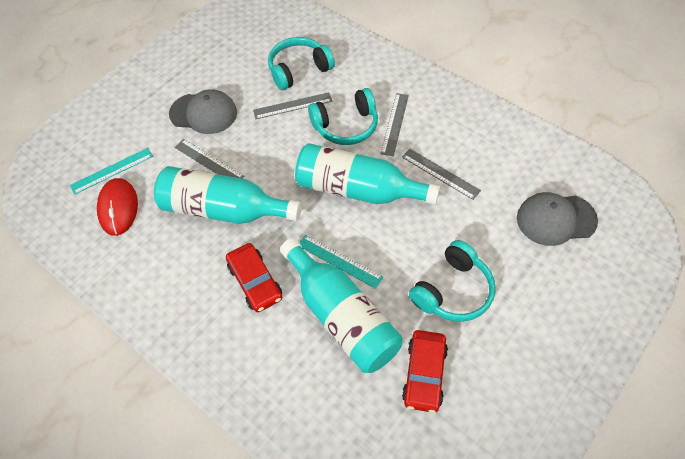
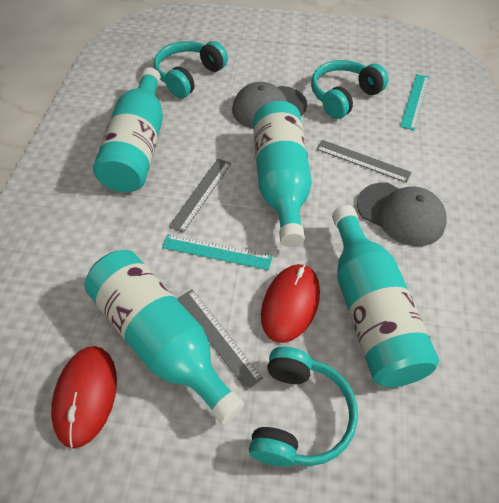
grey ruler: 4 -> 3
red car: 2 -> 0
red mouse: 1 -> 2
turquoise bottle: 3 -> 4

